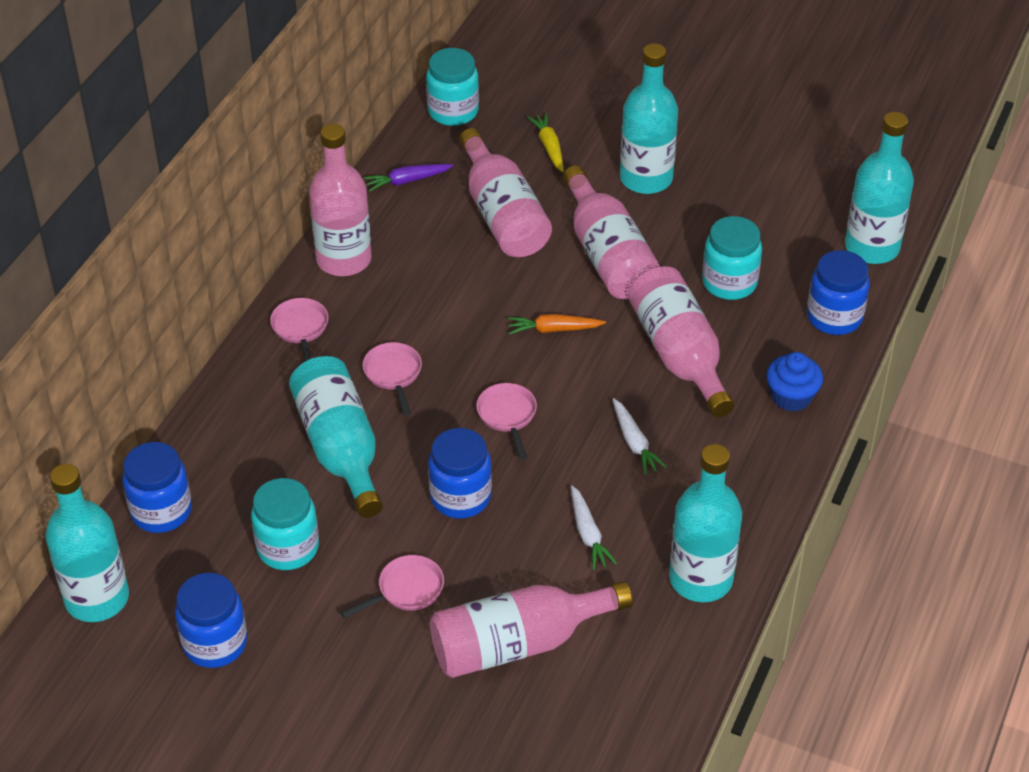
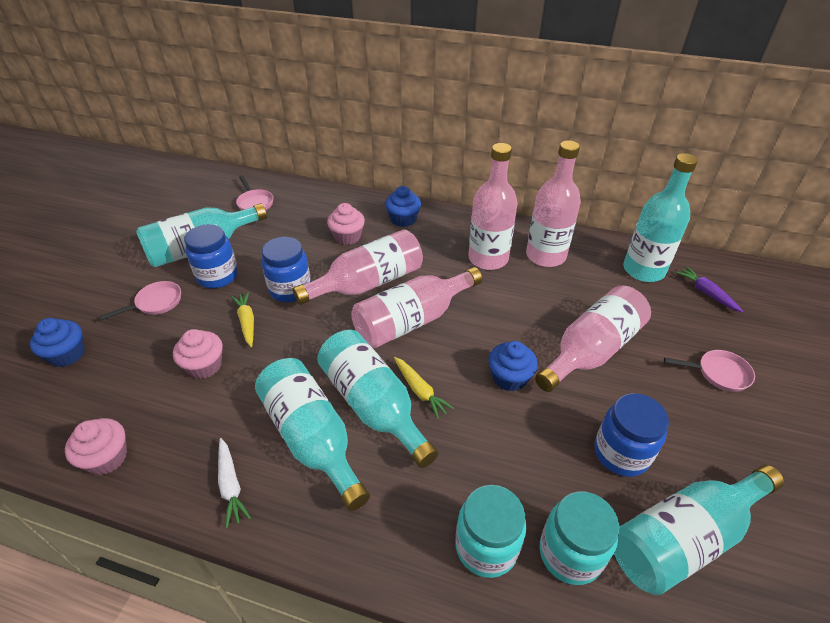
blue cupcake: 1 -> 3
blue jar: 4 -> 3
orange carrot: 1 -> 0
pink cupcake: 0 -> 3
pink pan: 4 -> 3
turquoise jar: 3 -> 2
white carrot: 2 -> 1
yellow carrot: 1 -> 2

